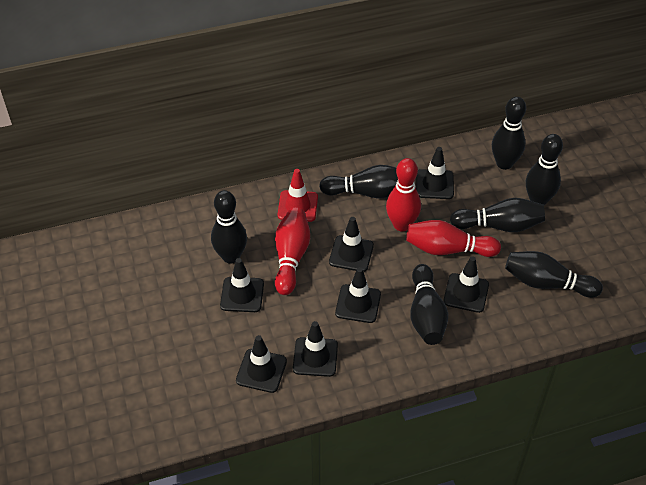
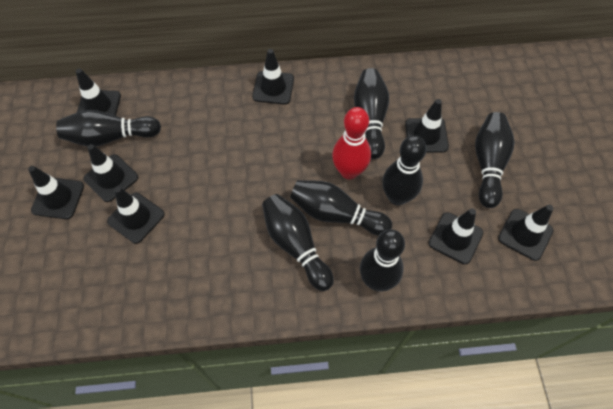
black traffic cone: 7 -> 8
red bowling pin: 3 -> 1
red traffic cone: 1 -> 0

